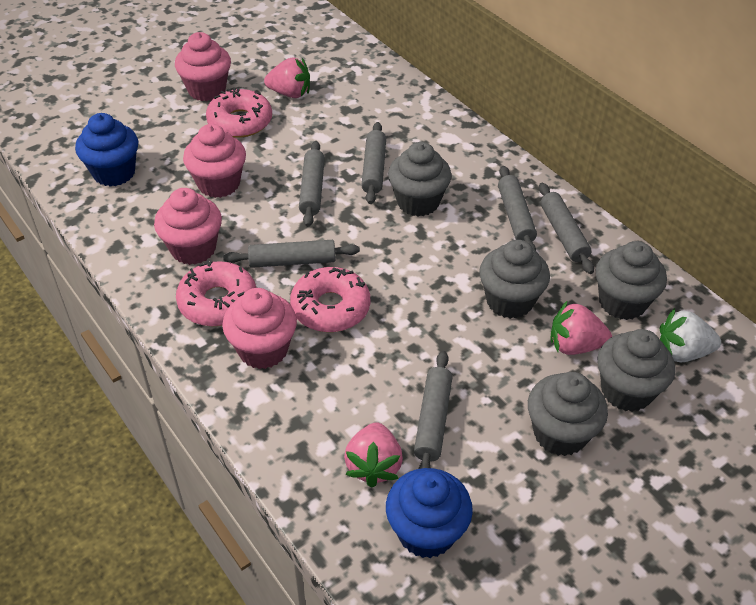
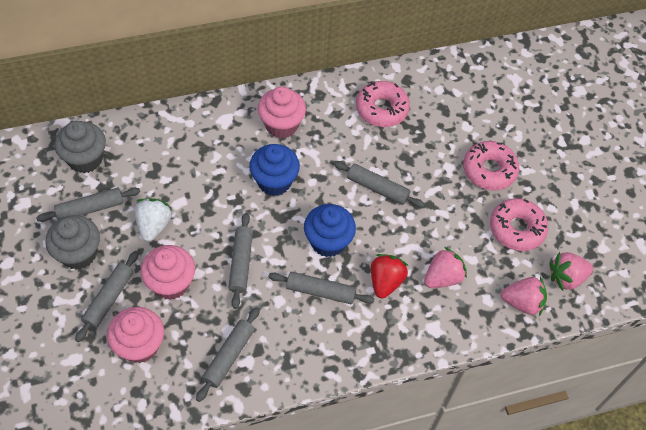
grey cupcake: 5 -> 2
pink cupcake: 4 -> 3
red strawberry: 0 -> 1

